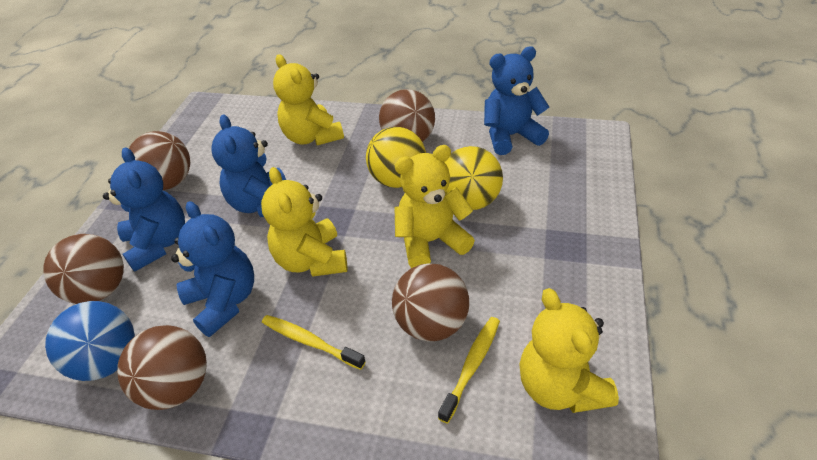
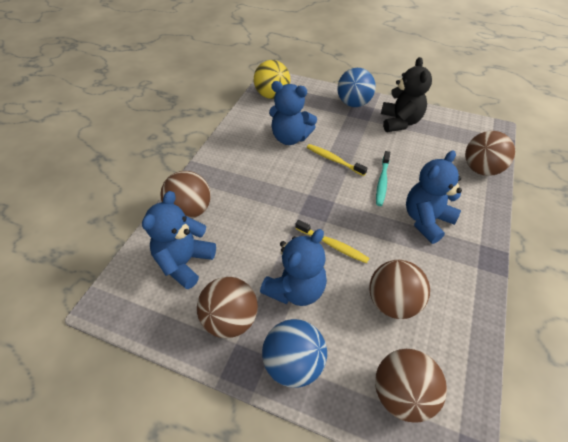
black teddy bear: 0 -> 1
blue ball: 1 -> 2
turquoise toothbrush: 0 -> 1
yellow ball: 2 -> 1
yellow teddy bear: 4 -> 0

